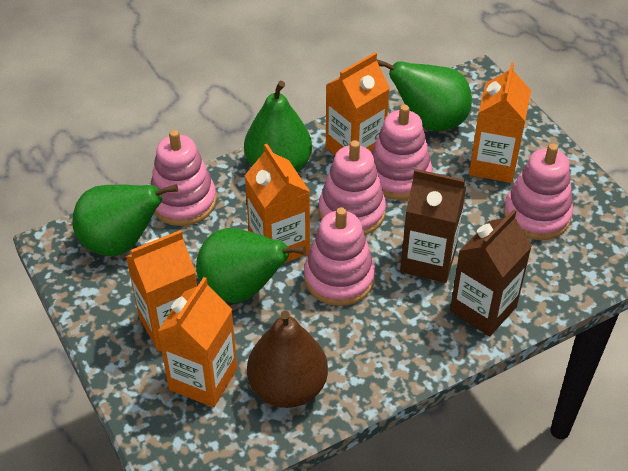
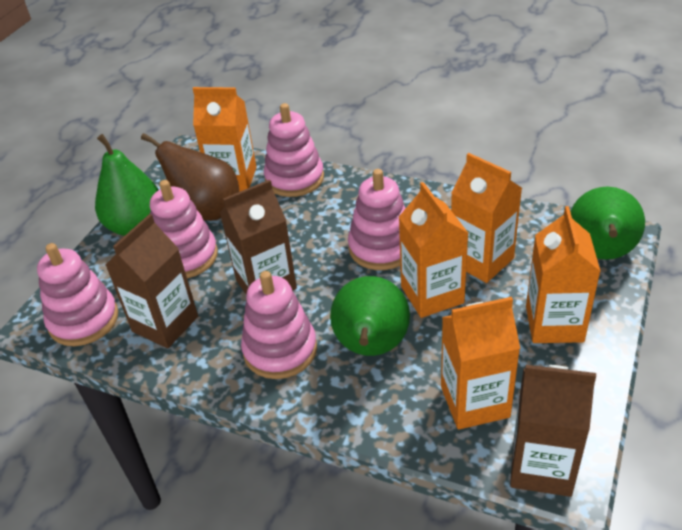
brown carton: 2 -> 3
green pear: 4 -> 3

